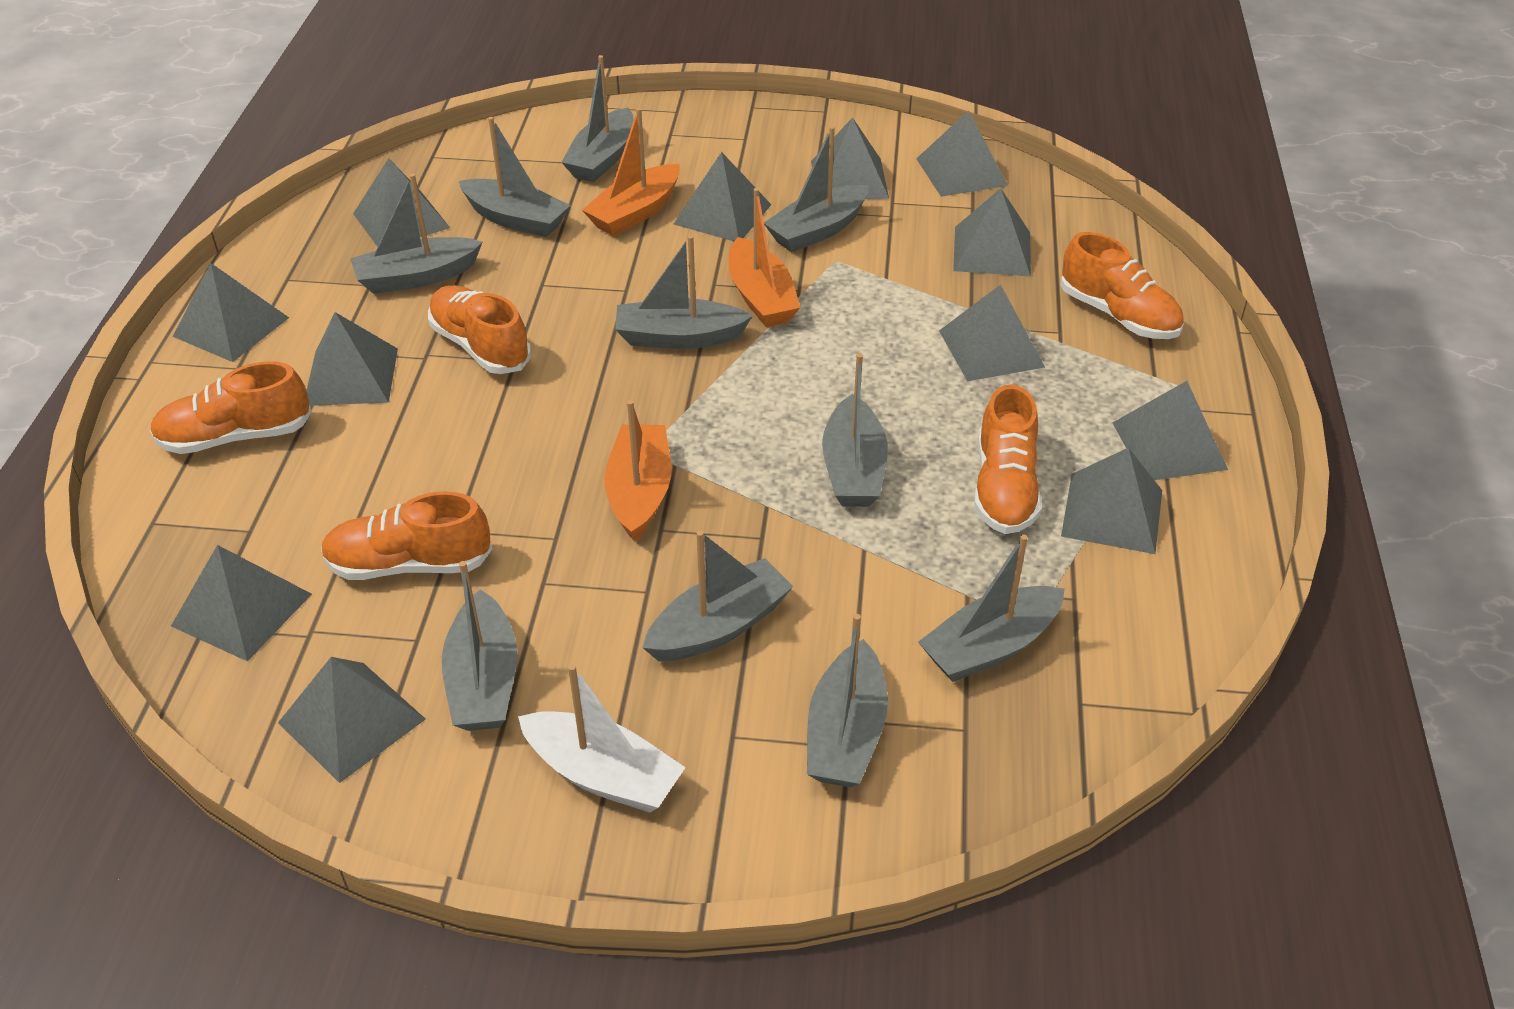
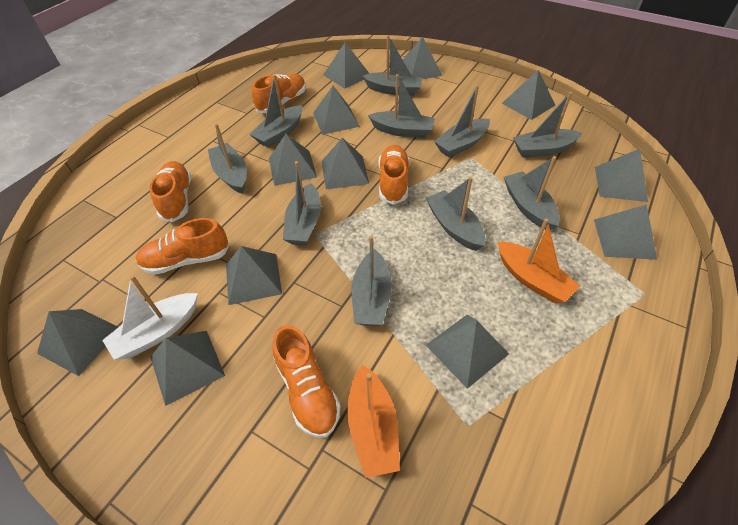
orange boat: 3 -> 2

